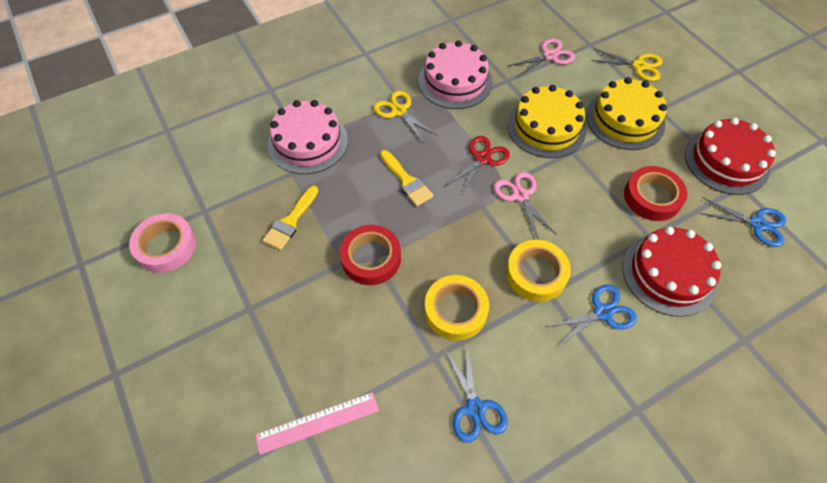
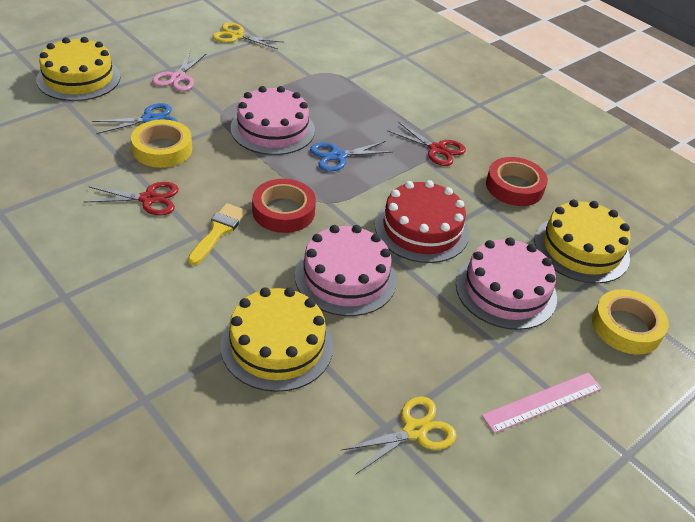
blue scissors: 3 -> 2
pink cake: 2 -> 3
pink scissors: 2 -> 1
pink tape: 1 -> 0
red cake: 2 -> 1
red scissors: 1 -> 2
yellow brush: 2 -> 1
yellow cake: 2 -> 3

